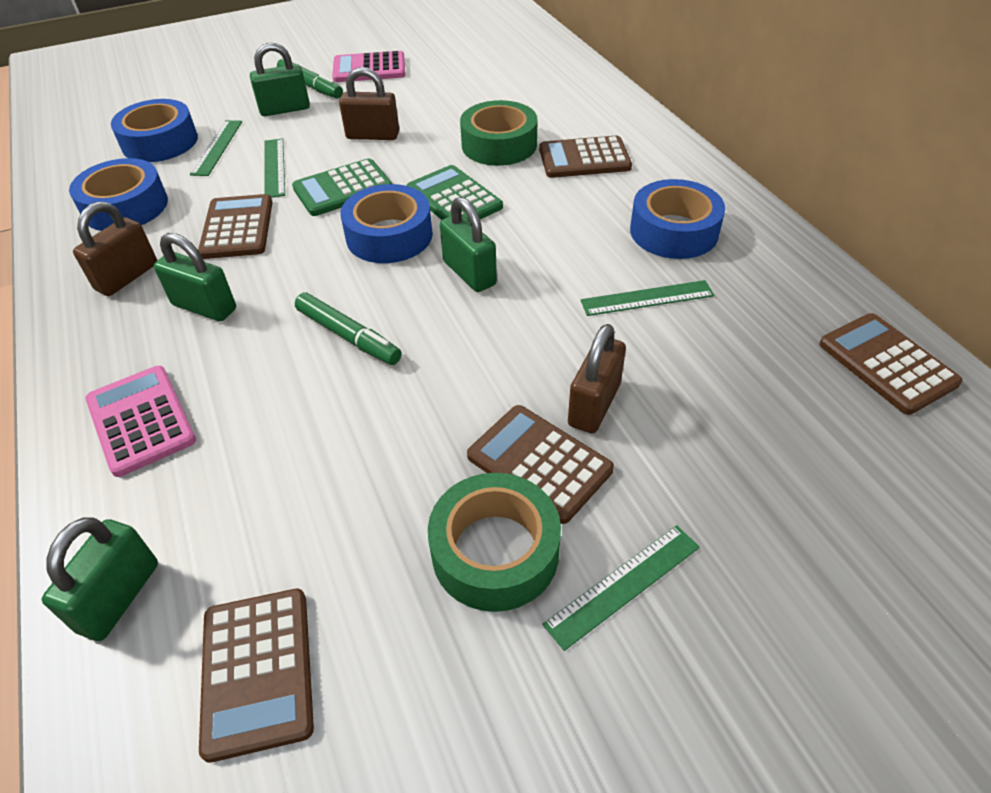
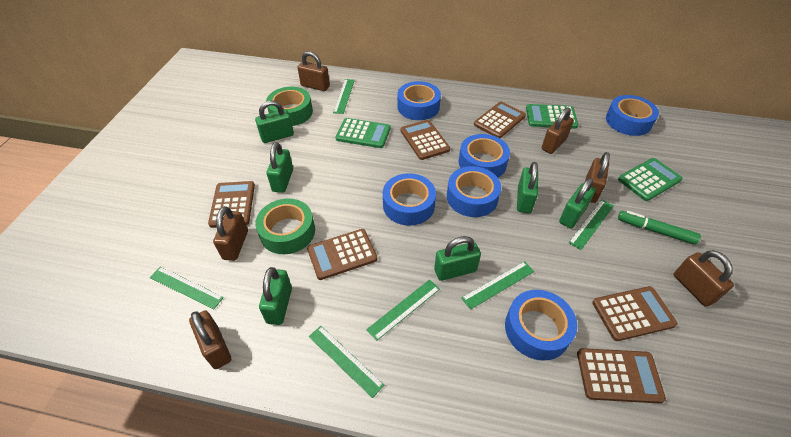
blue tape: 4 -> 6
brown calculator: 5 -> 6
brown padlock: 3 -> 6
green calculator: 2 -> 3
green marker: 2 -> 1
green padlock: 4 -> 6
green ruler: 4 -> 6
pink calculator: 2 -> 0

